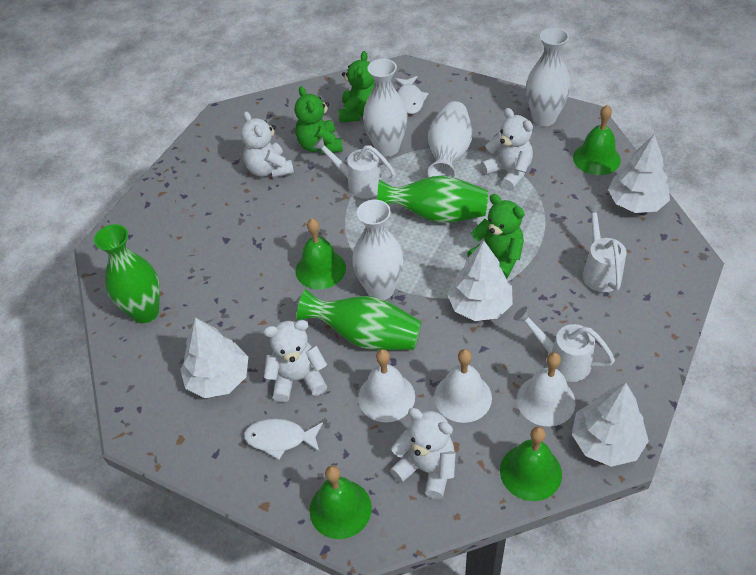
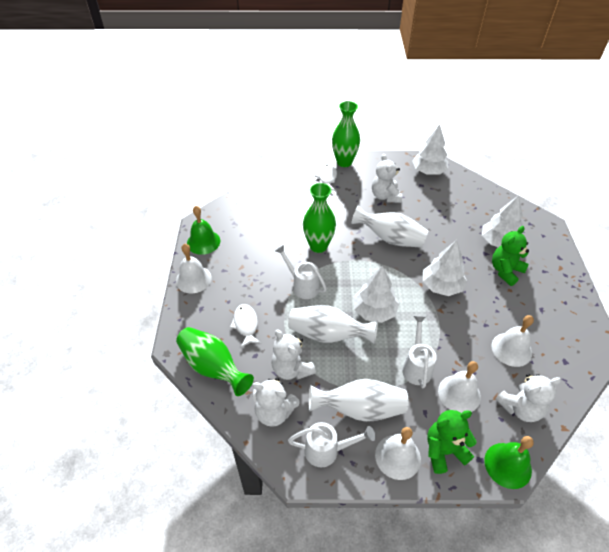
green bell: 4 -> 2
green teddy bear: 3 -> 2
white bell: 3 -> 4
white vase: 4 -> 3

